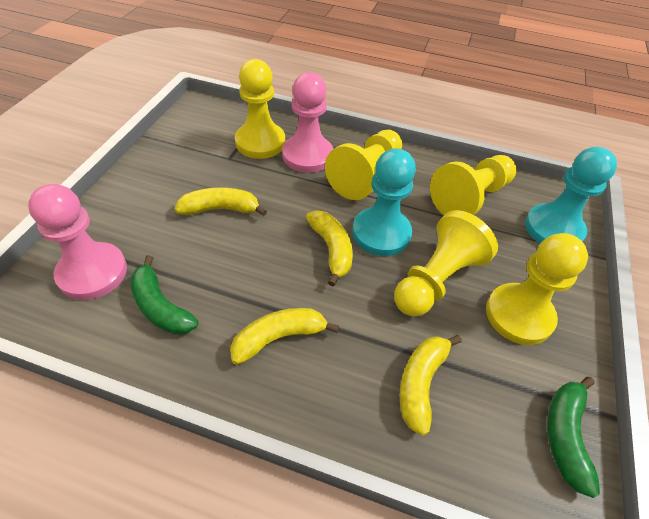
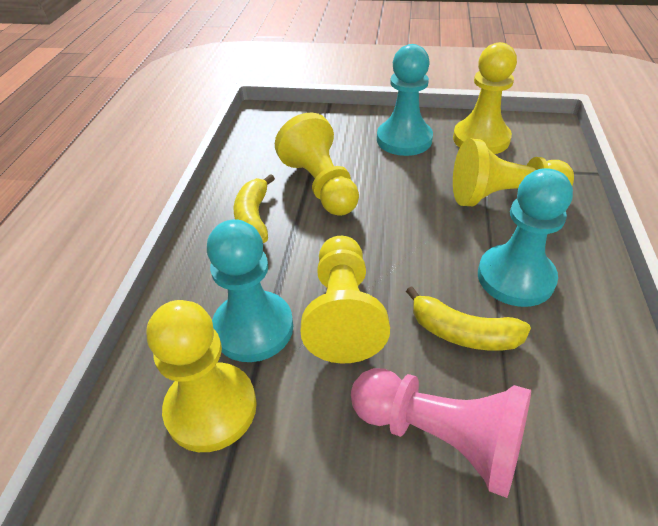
green banana: 2 -> 0
pink pawn: 2 -> 1
turquoise pawn: 2 -> 3
yellow banana: 4 -> 2

